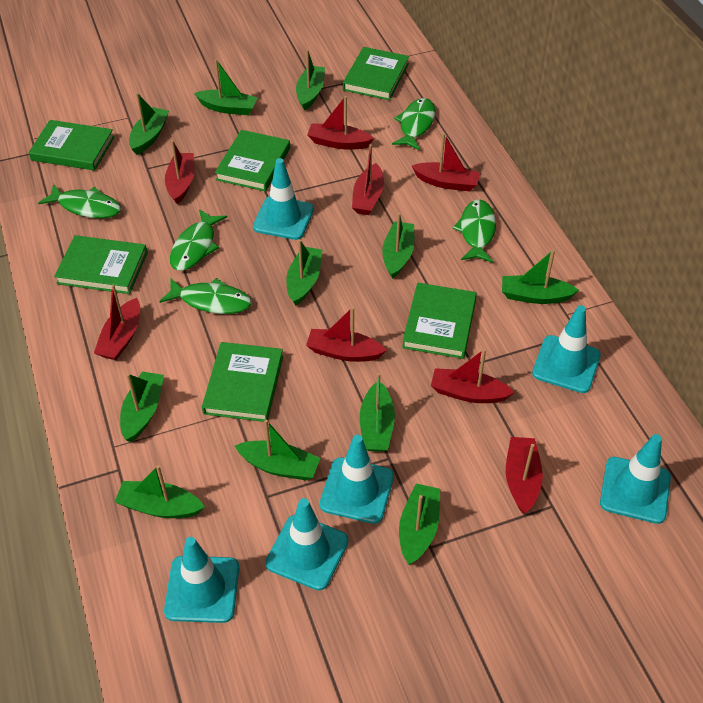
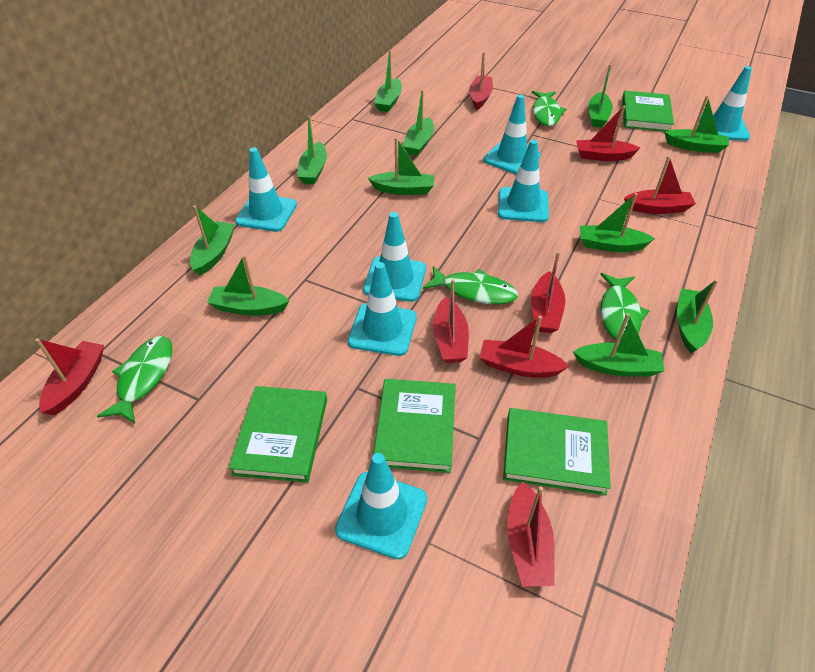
green book: 6 -> 4
green fish: 5 -> 4
turquoise traffic cone: 6 -> 7

